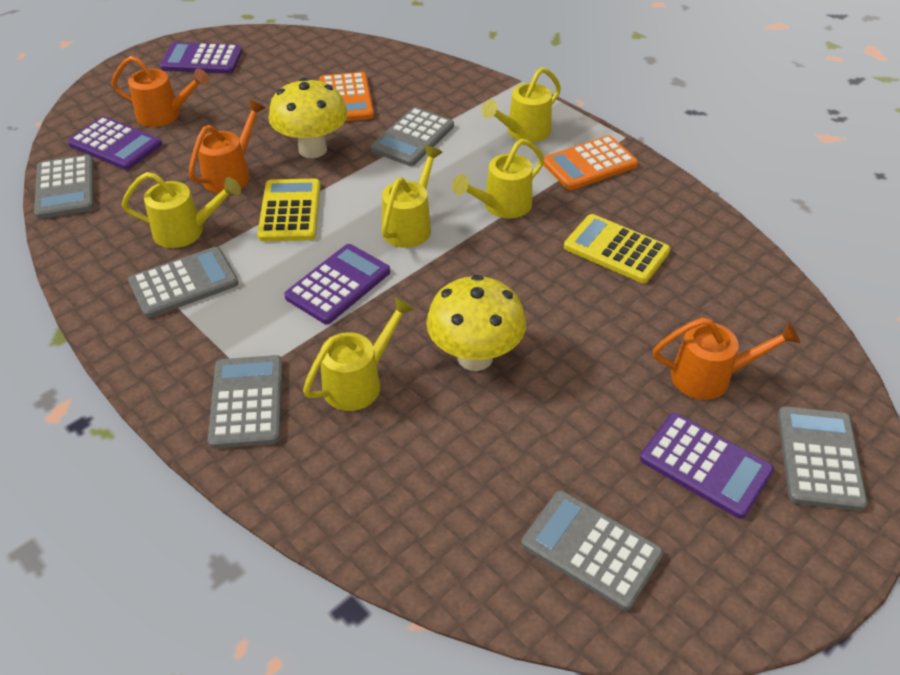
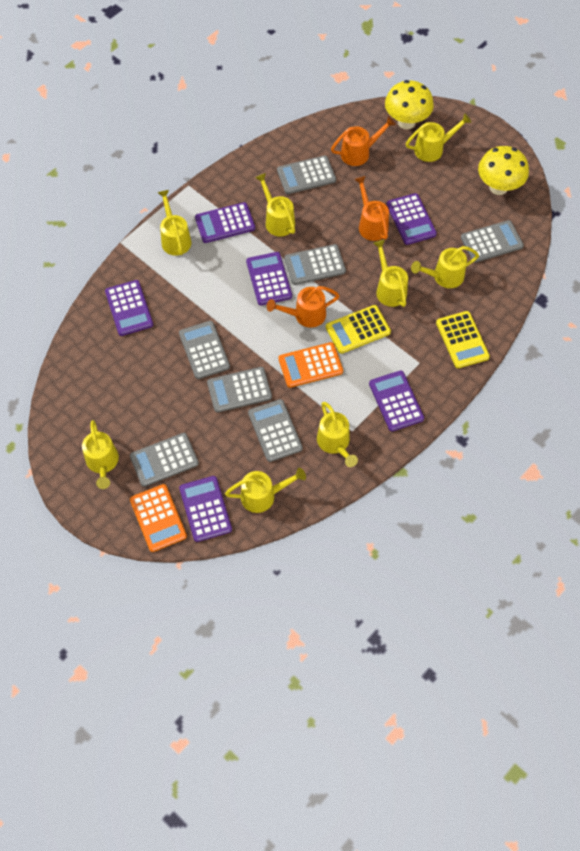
grey calculator: 6 -> 7
purple calculator: 4 -> 6
yellow watering can: 5 -> 8

